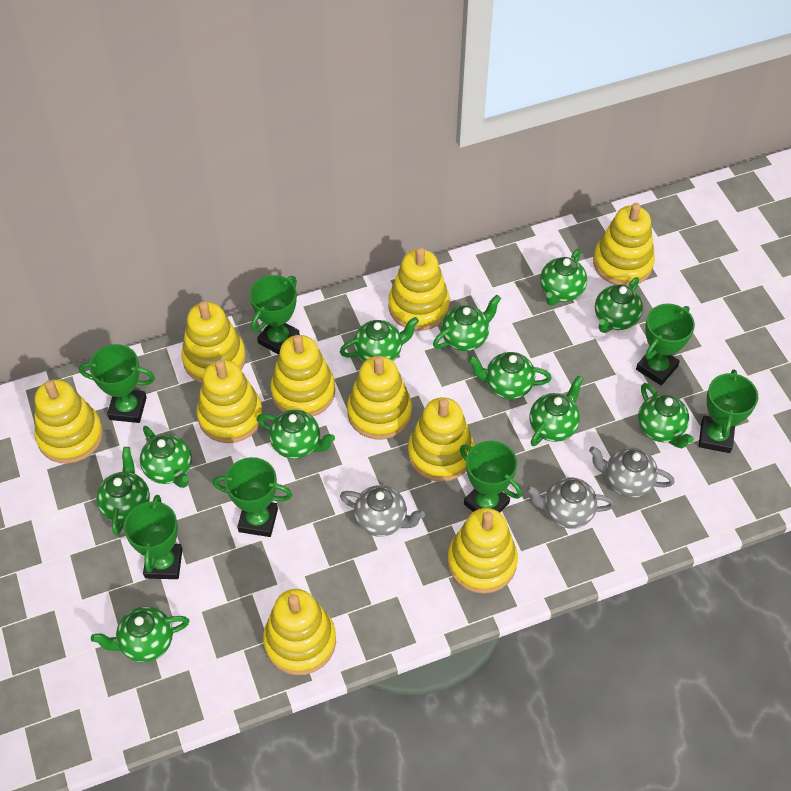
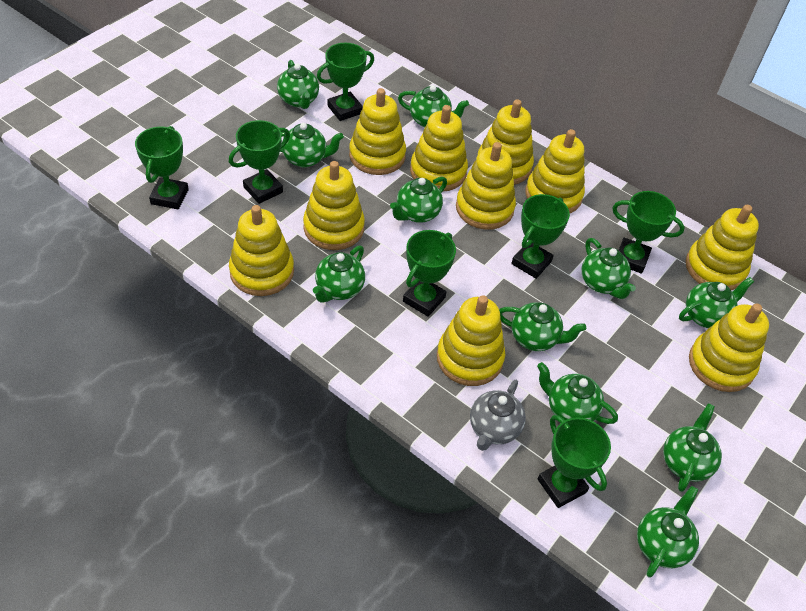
grey teapot: 3 -> 1

